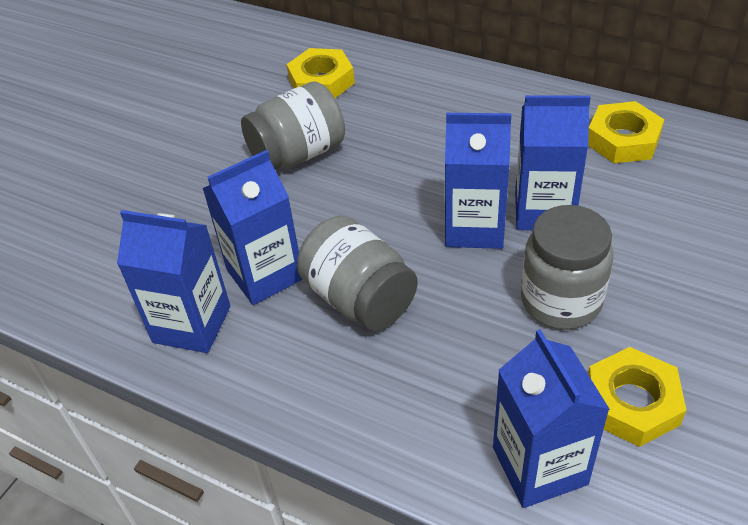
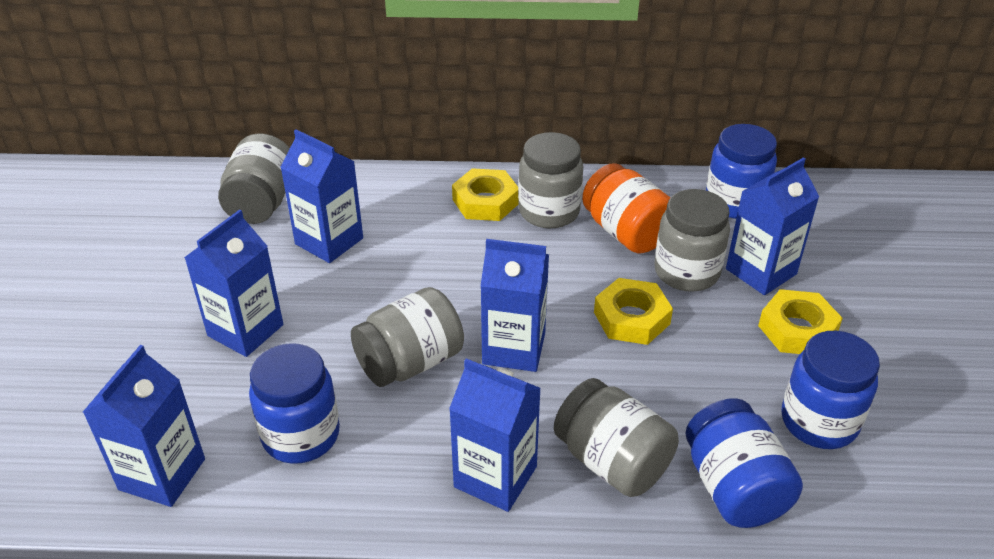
blue carton: 5 -> 6
blue jar: 0 -> 4
grey jar: 3 -> 5
orange jar: 0 -> 1

